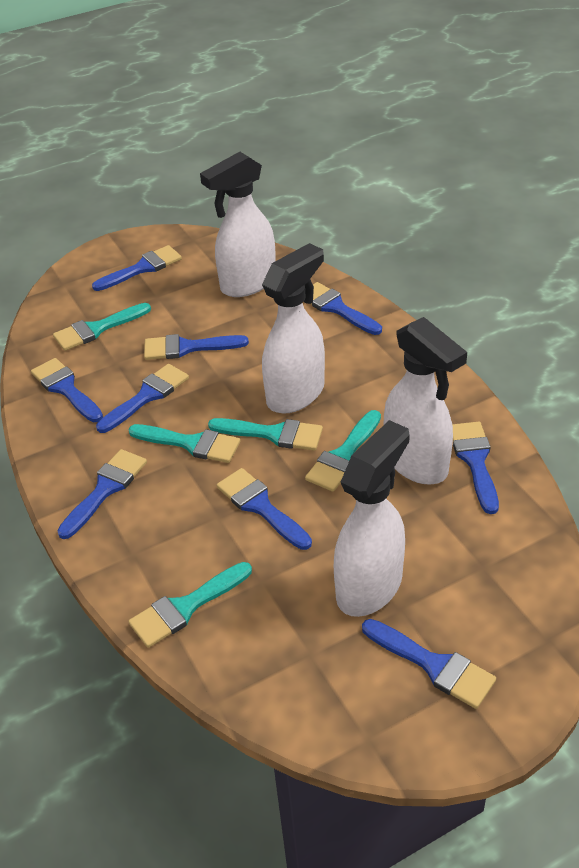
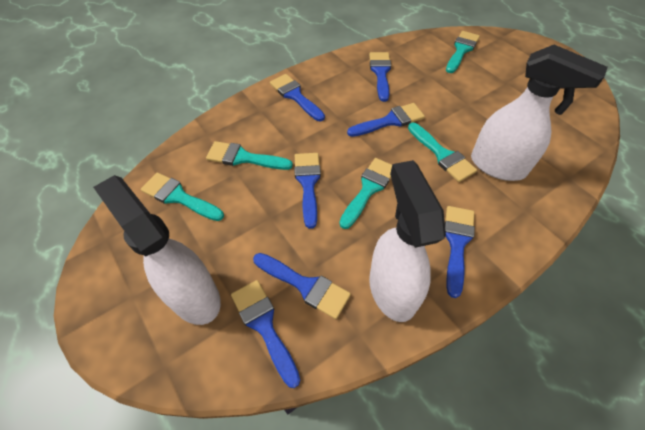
blue brush: 9 -> 7
white spray bottle: 4 -> 3

